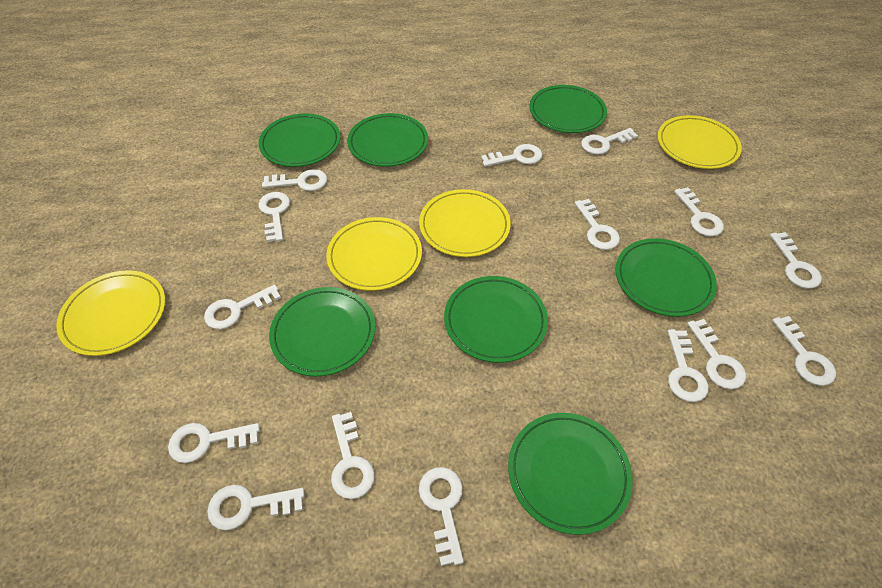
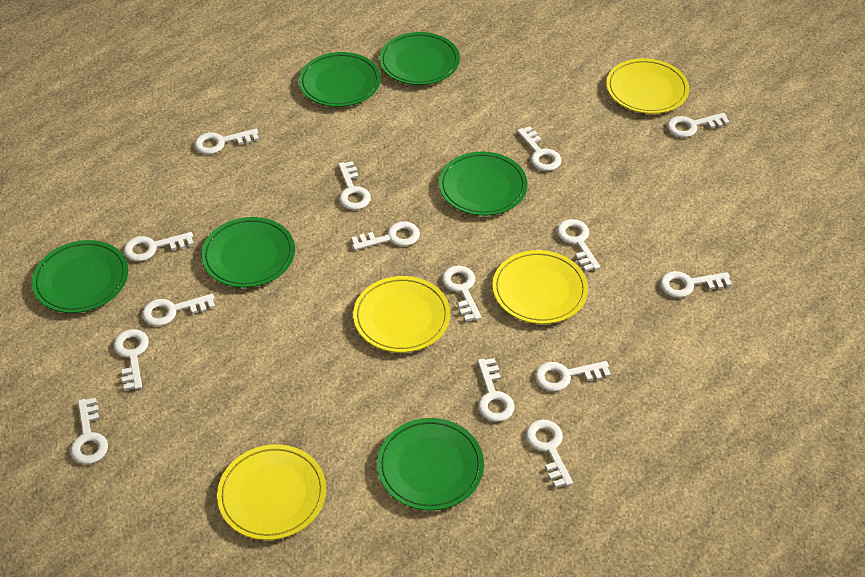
green plate: 7 -> 6

